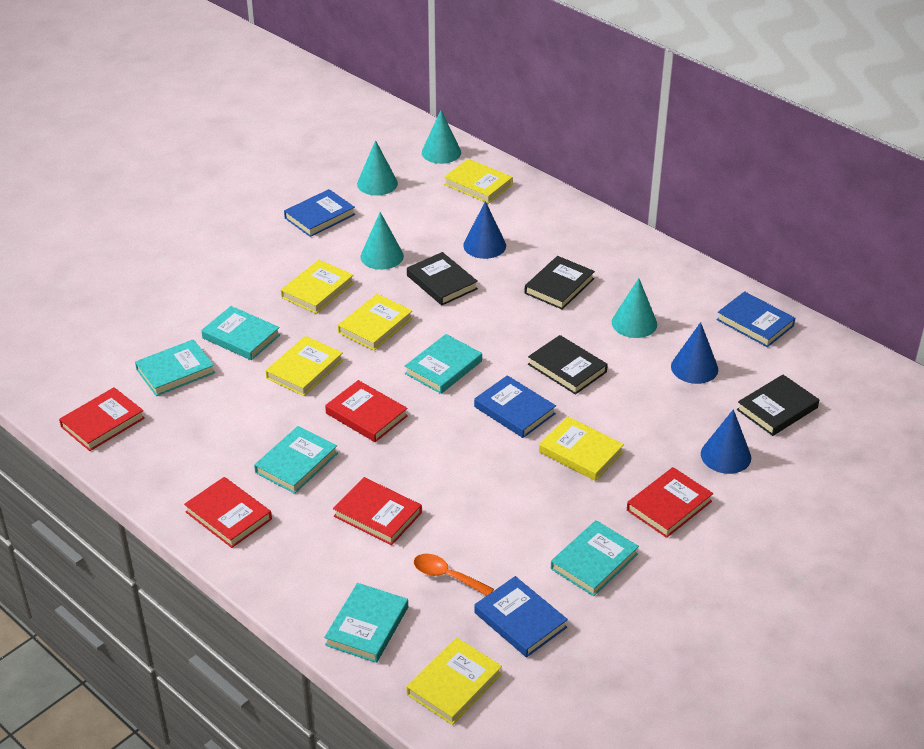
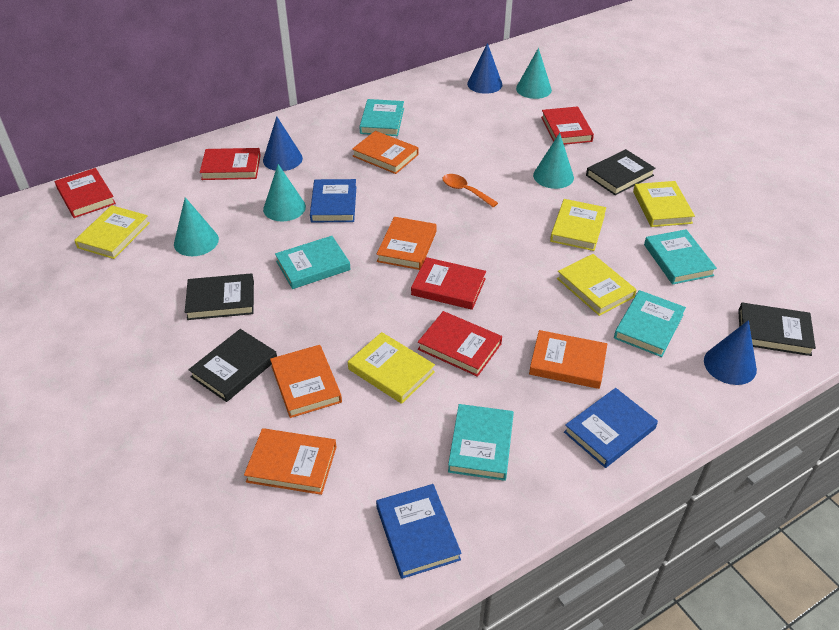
blue book: 4 -> 3
orange book: 0 -> 5
turquoise book: 6 -> 5
yellow book: 6 -> 5

